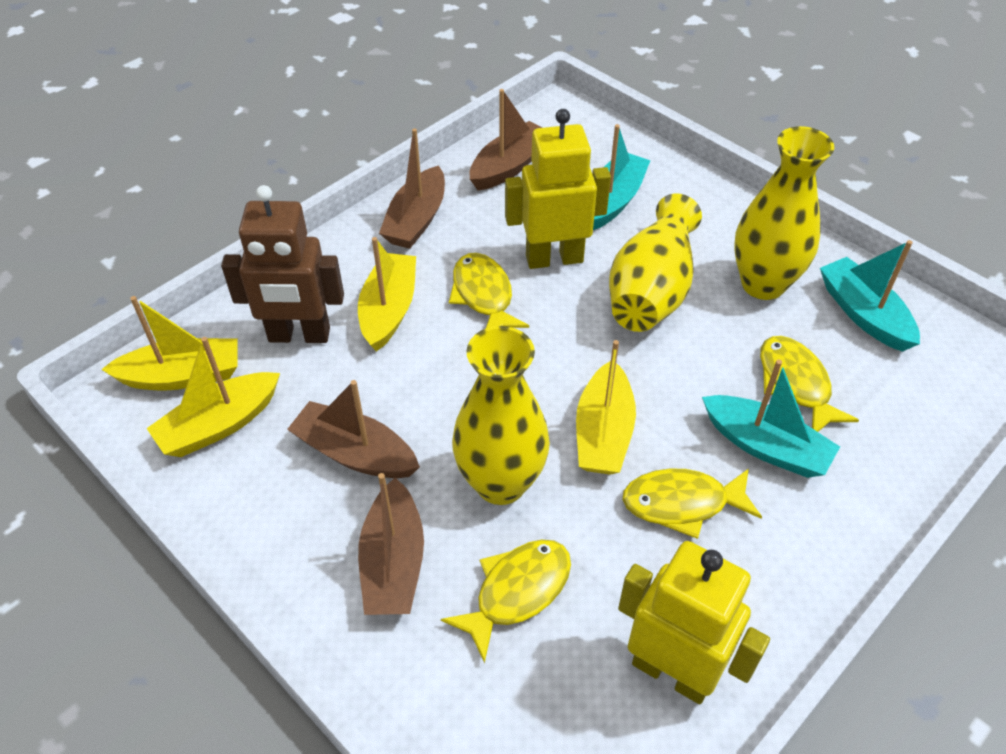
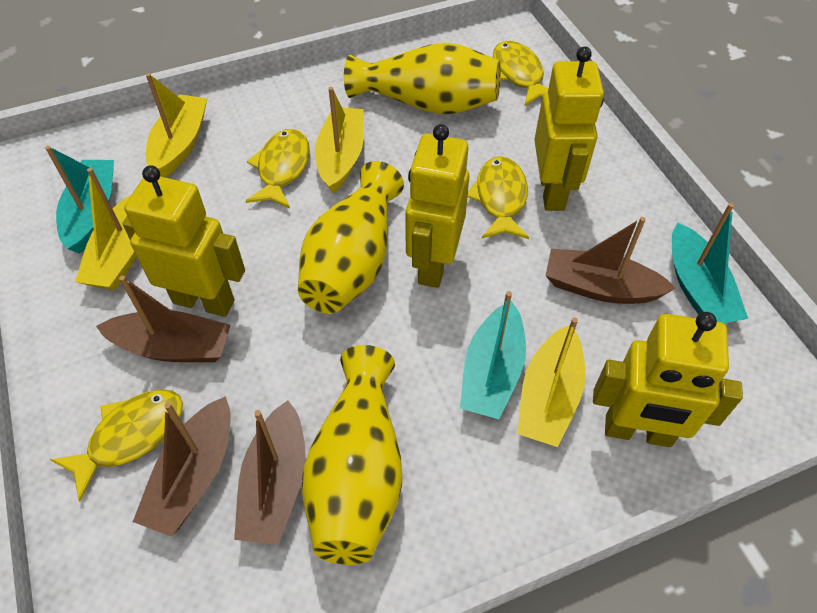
brown robot: 1 -> 0
yellow robot: 2 -> 4

